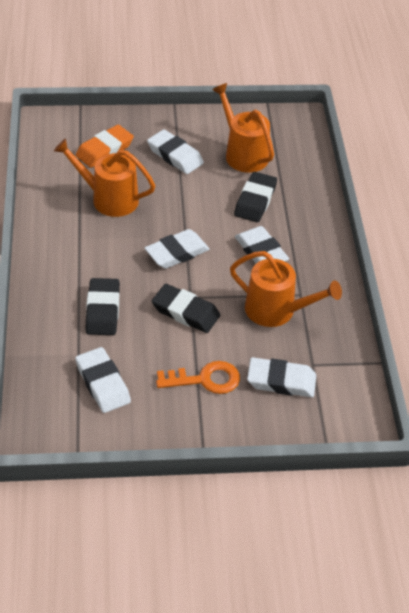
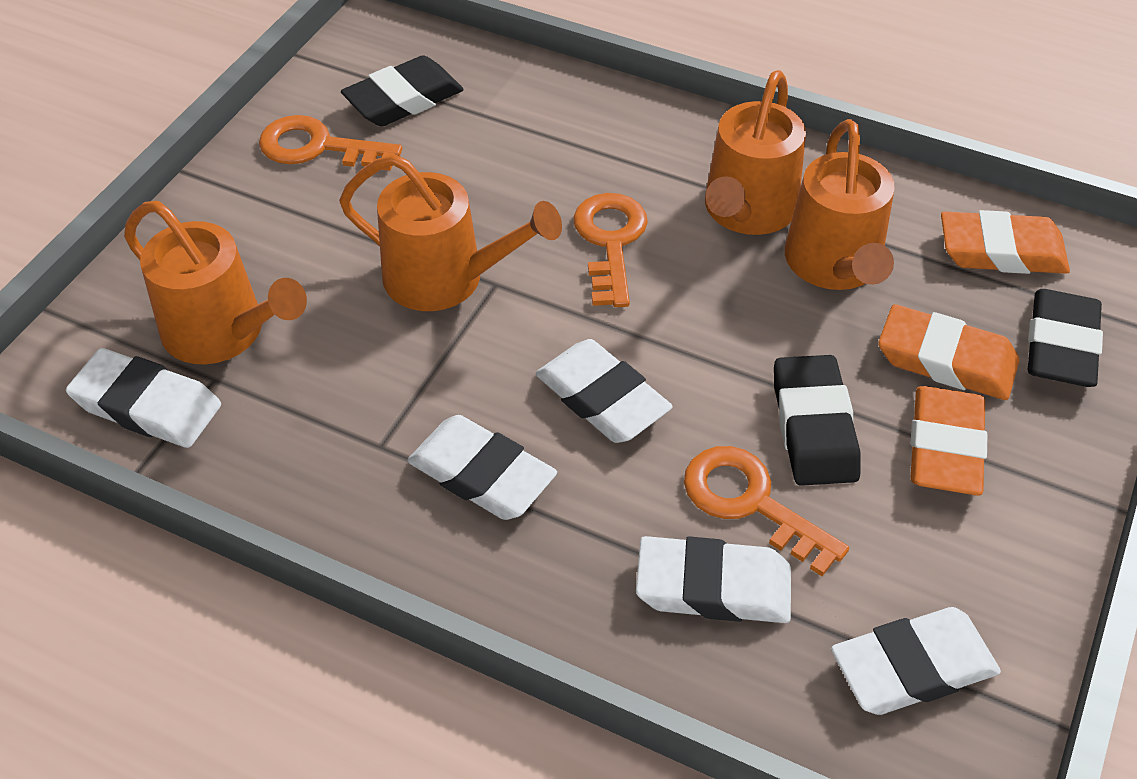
orange eraser: 1 -> 3
orange key: 1 -> 3
orange watering can: 3 -> 4

